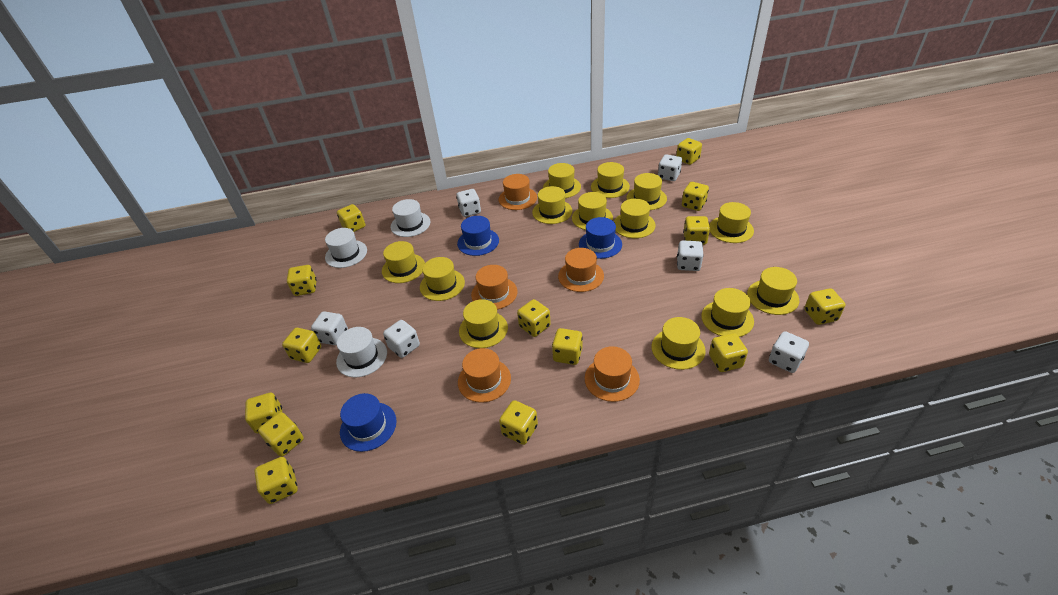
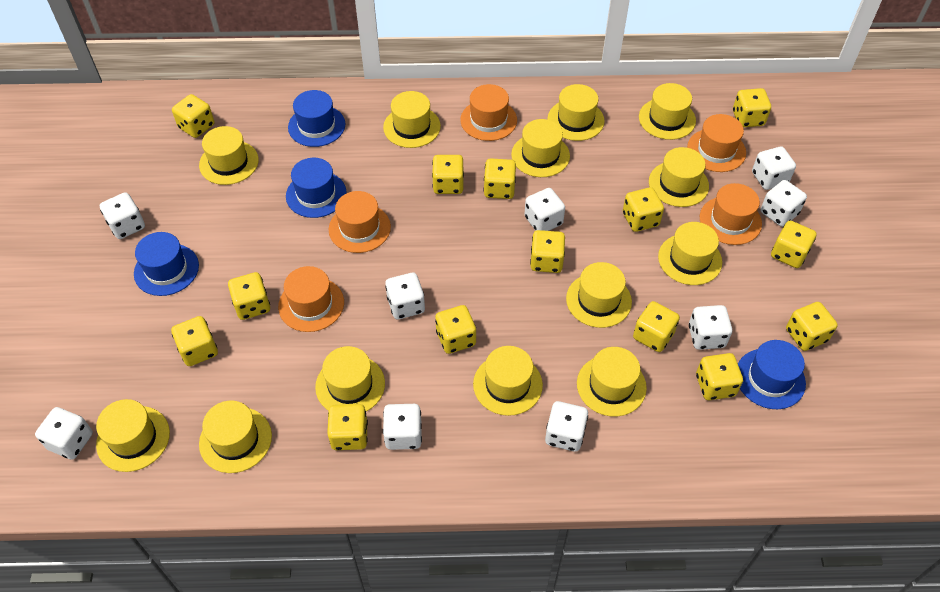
blue hat: 3 -> 4
white dice: 6 -> 9
white hat: 3 -> 0

